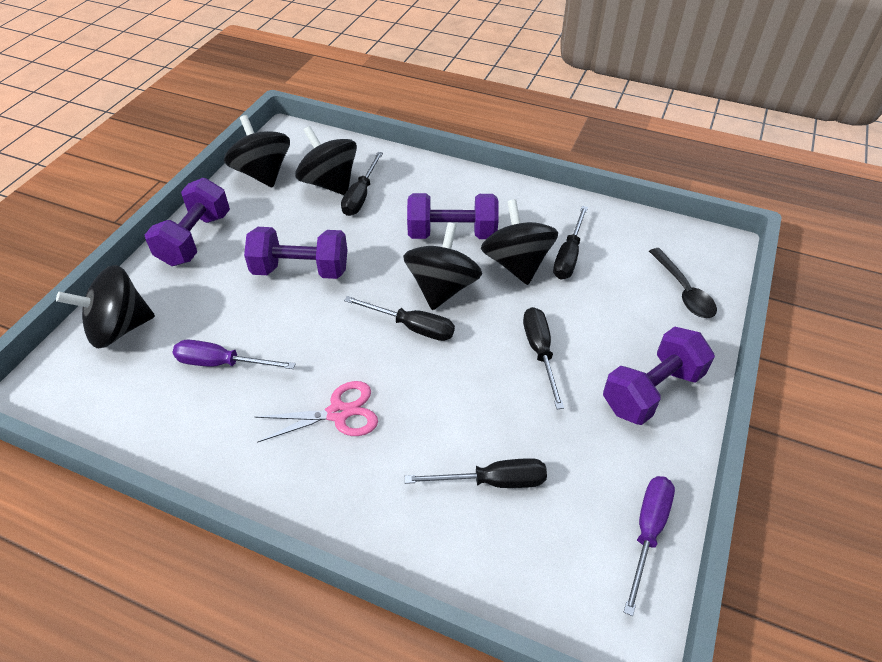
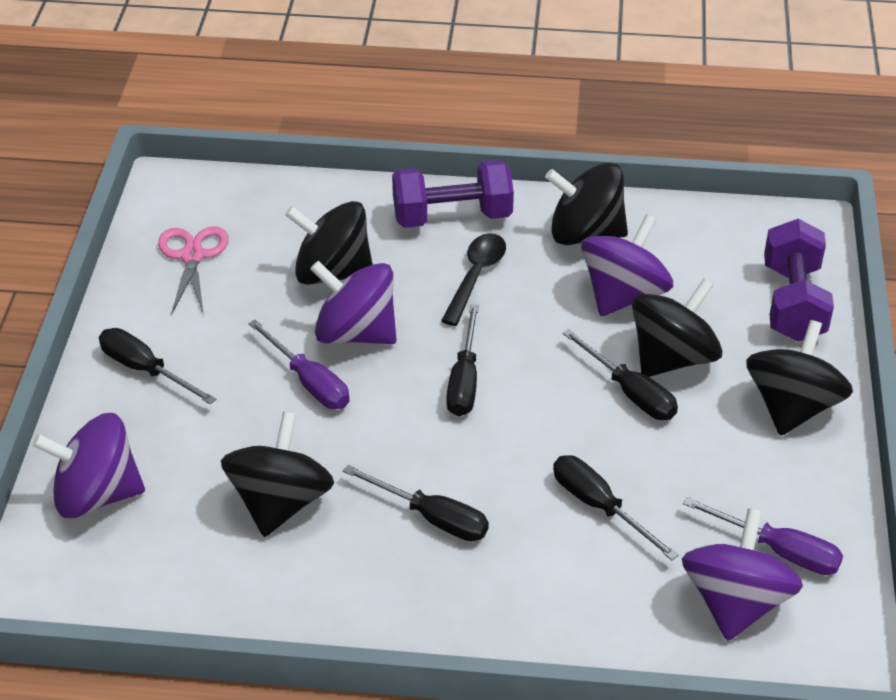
purple dumbbell: 4 -> 2
purple spinning top: 0 -> 4

